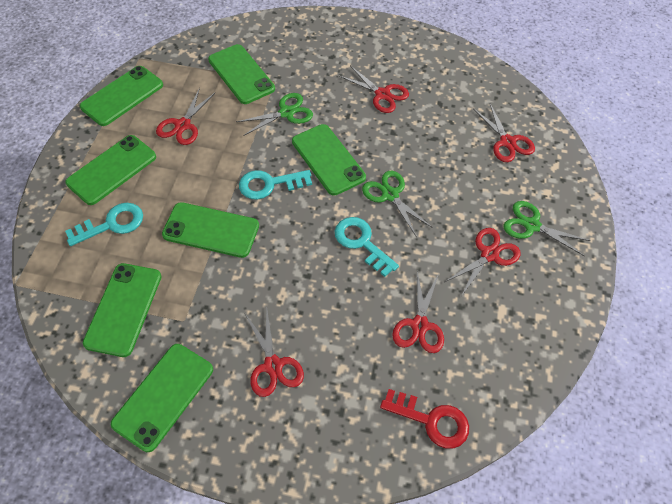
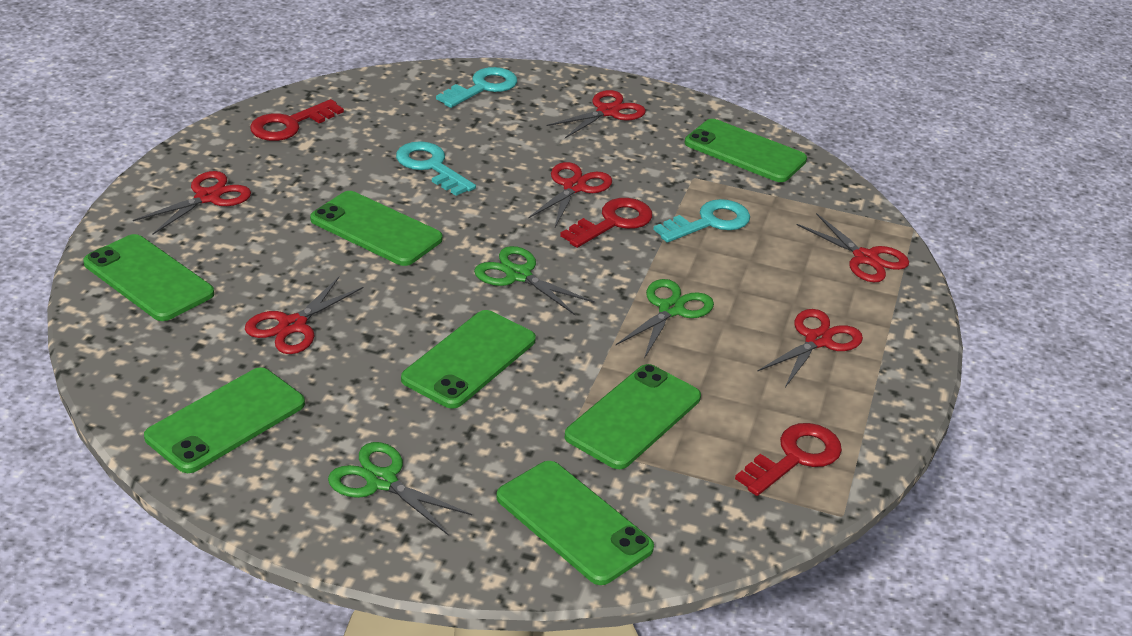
red key: 1 -> 3

